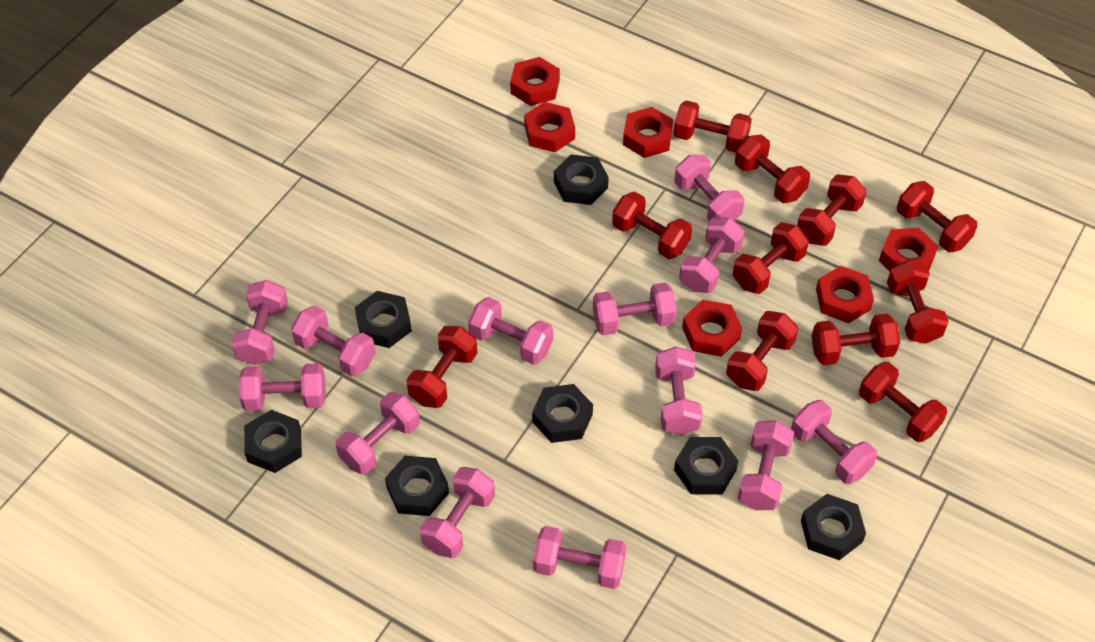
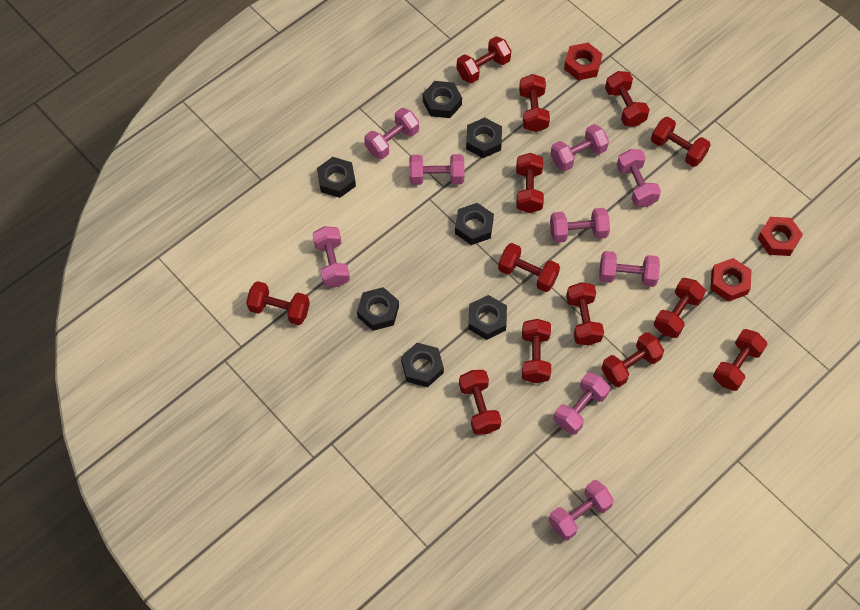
pink dumbbell: 13 -> 9
red dumbbell: 11 -> 13
red nut: 6 -> 3

